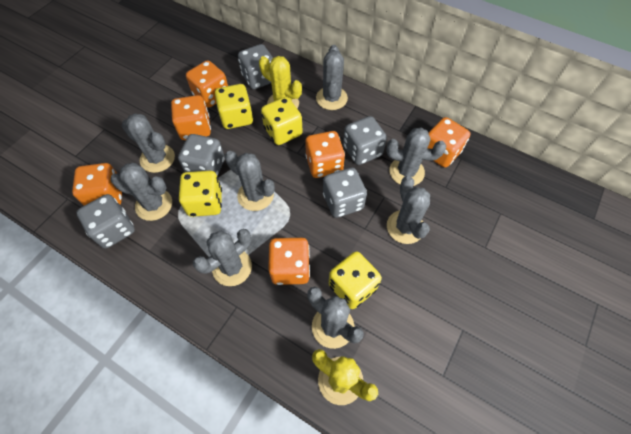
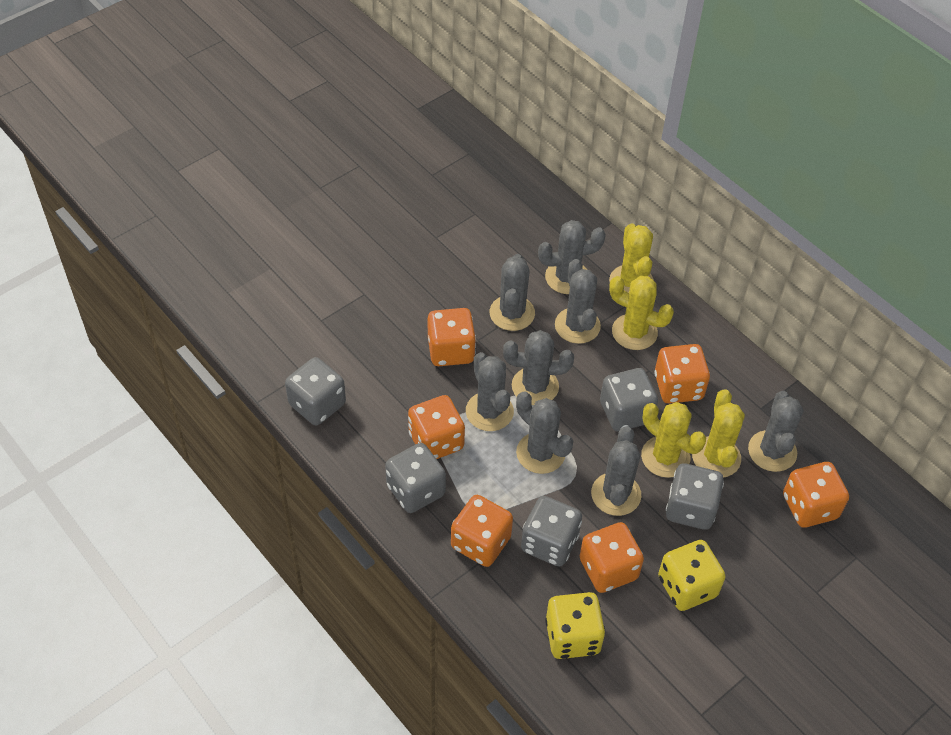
yellow cactus: 2 -> 4
yellow dice: 4 -> 2

